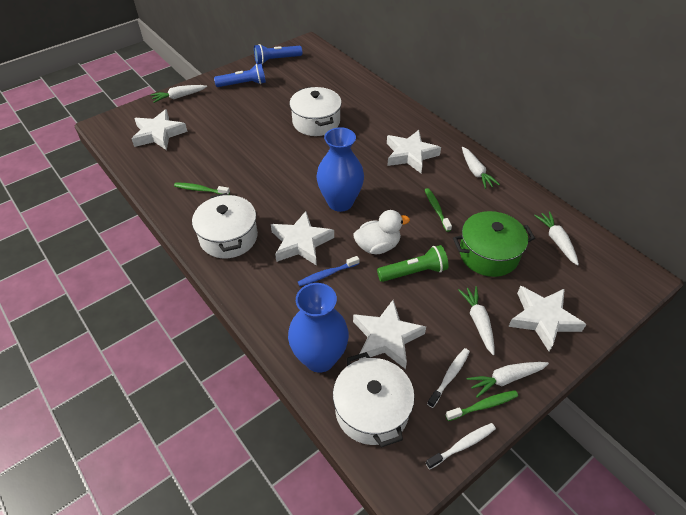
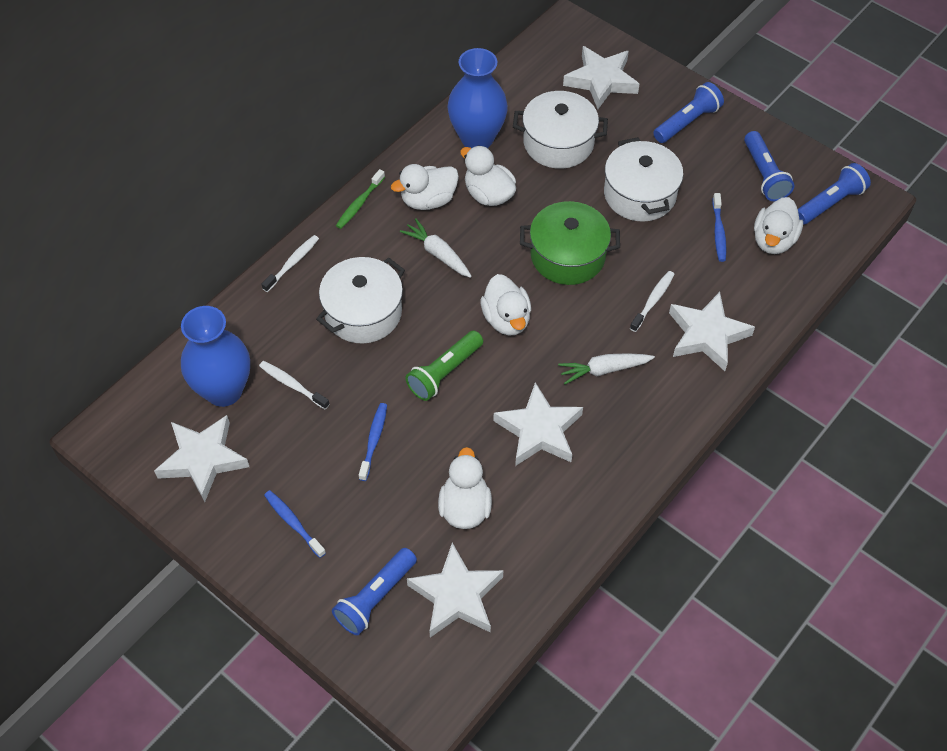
blue flashlight: 2 -> 4
blue toothbrush: 1 -> 3
green toothbrush: 3 -> 1
white carrot: 5 -> 2
white duck: 1 -> 5
white toothbrush: 2 -> 3

